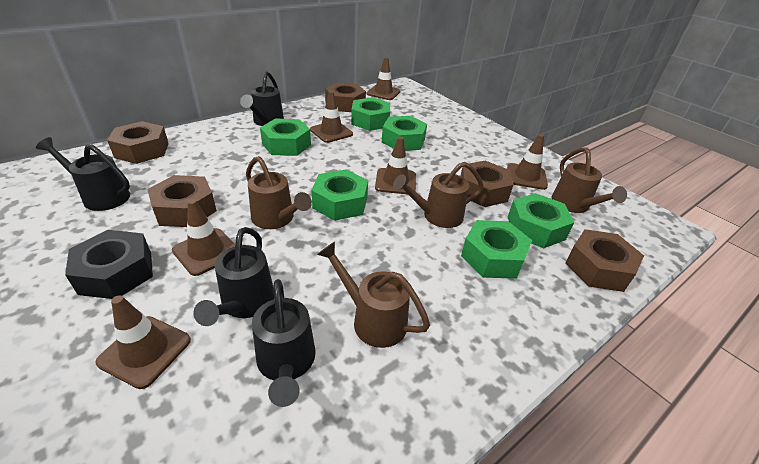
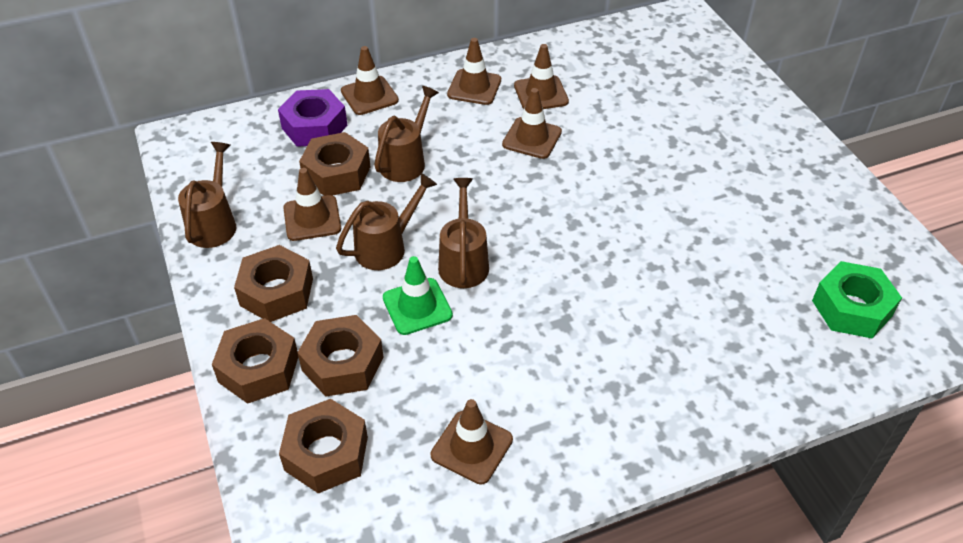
black nut: 1 -> 0
black watering can: 4 -> 0
green nut: 6 -> 1
green traffic cone: 0 -> 1
purple nut: 0 -> 1

